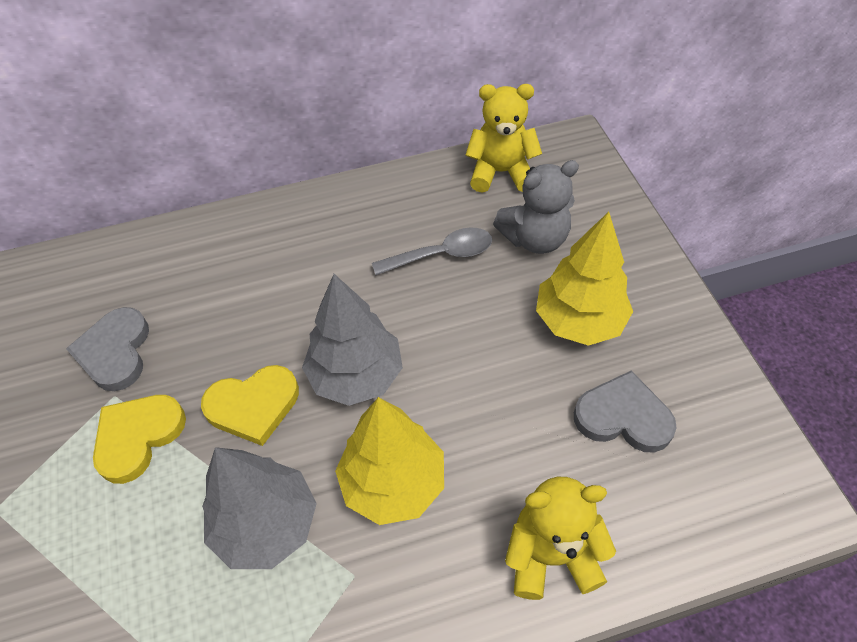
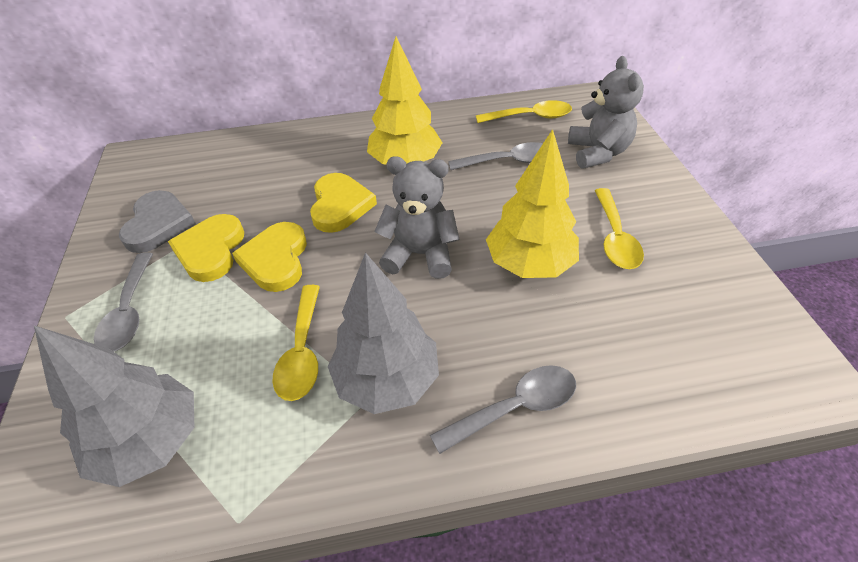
grey heart: 2 -> 1
grey spoon: 1 -> 3
grey teddy bear: 1 -> 2
yellow heart: 2 -> 3
yellow spoon: 0 -> 3
yellow teddy bear: 2 -> 0

